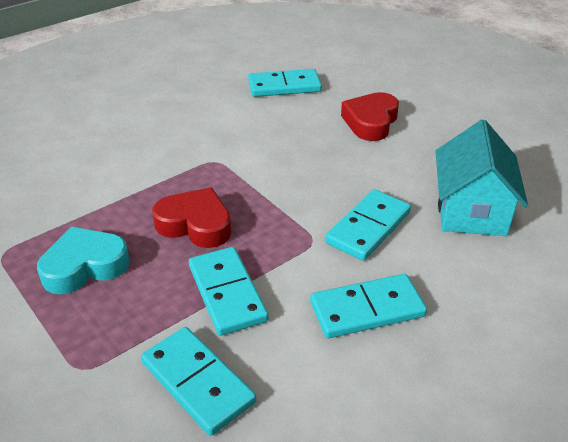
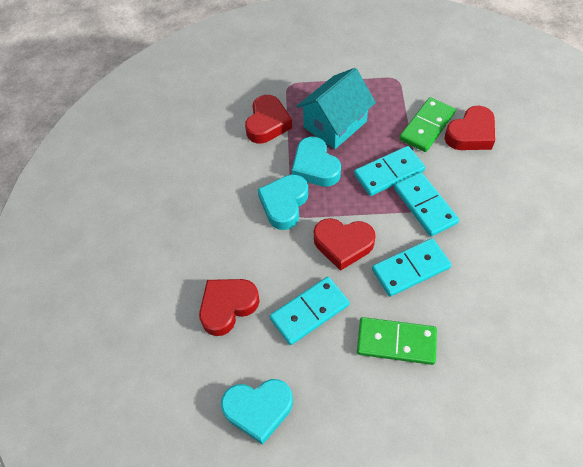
green domino: 0 -> 2
red heart: 2 -> 4
turquoise domino: 5 -> 4
turquoise heart: 1 -> 3

